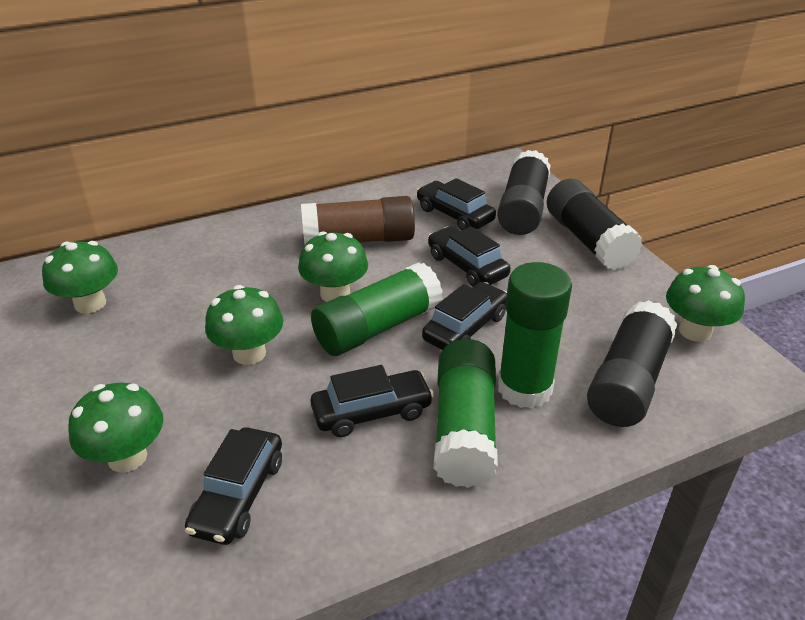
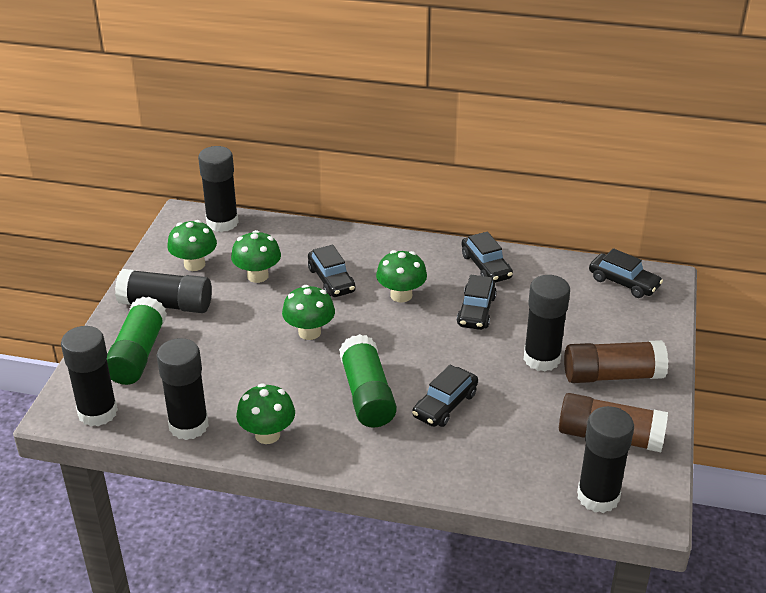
black glue stick: 3 -> 6
brown glue stick: 1 -> 2
green glue stick: 3 -> 2

